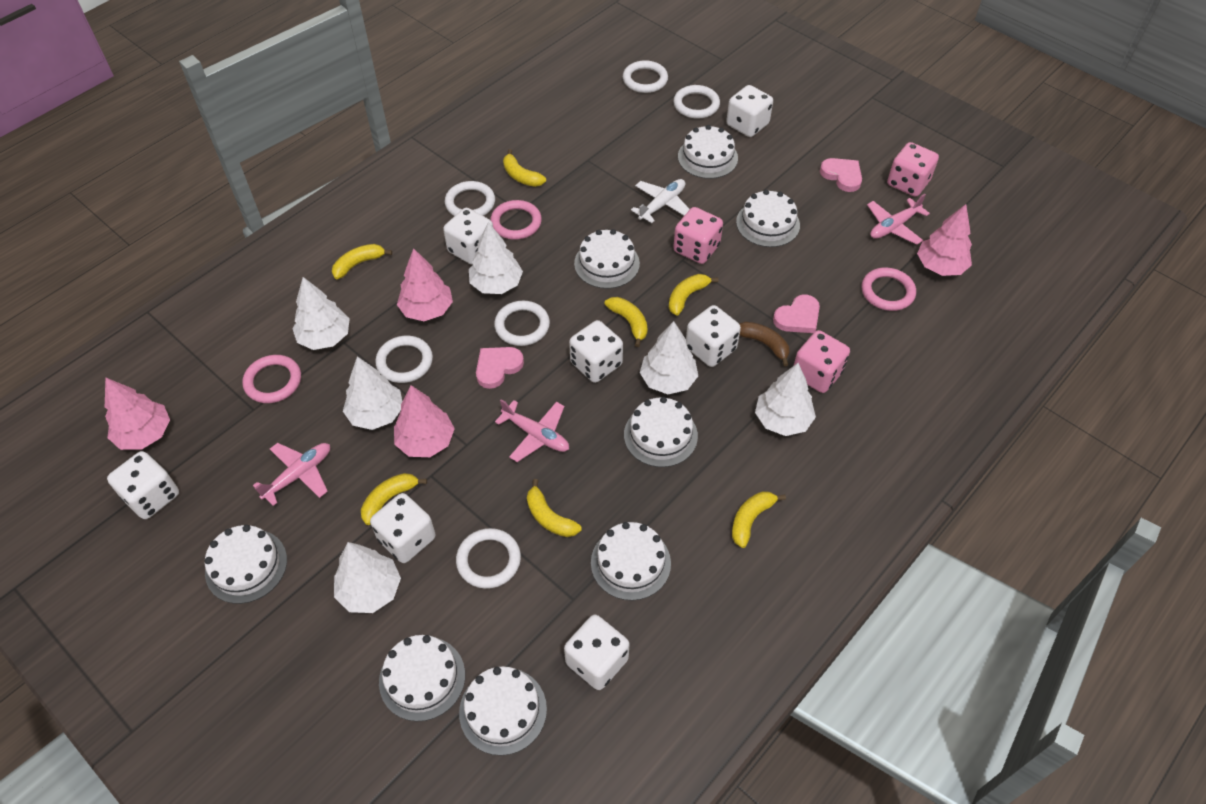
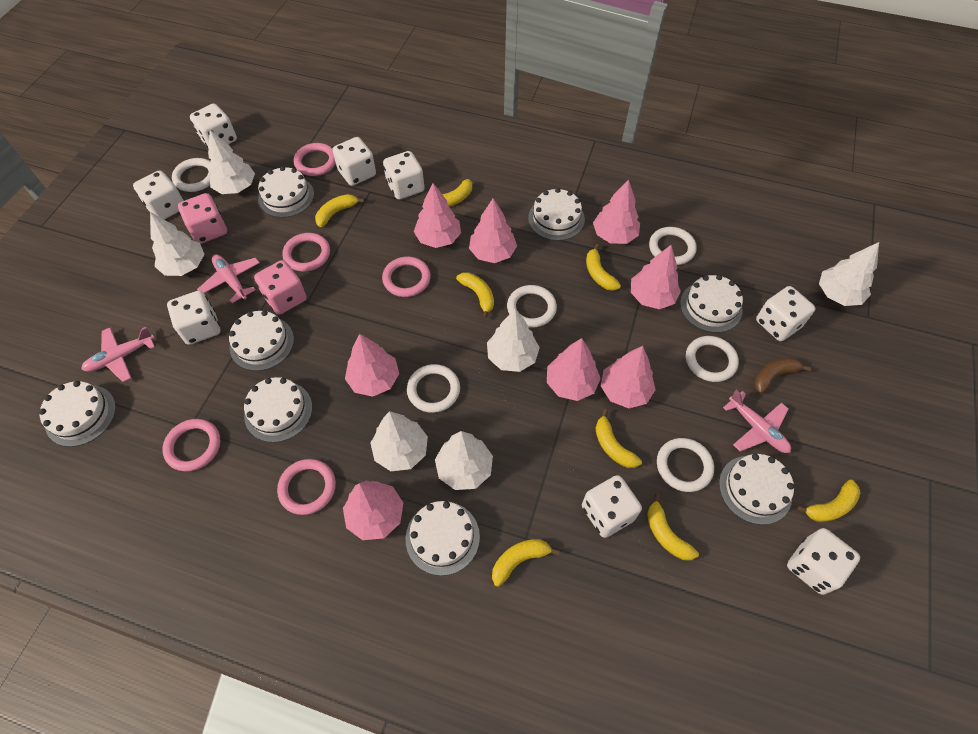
pink dice: 3 -> 2
pink heart: 3 -> 0
pink ring: 3 -> 5
pink tree: 4 -> 8
white dice: 7 -> 8
white plane: 1 -> 0
yellow banana: 7 -> 8

